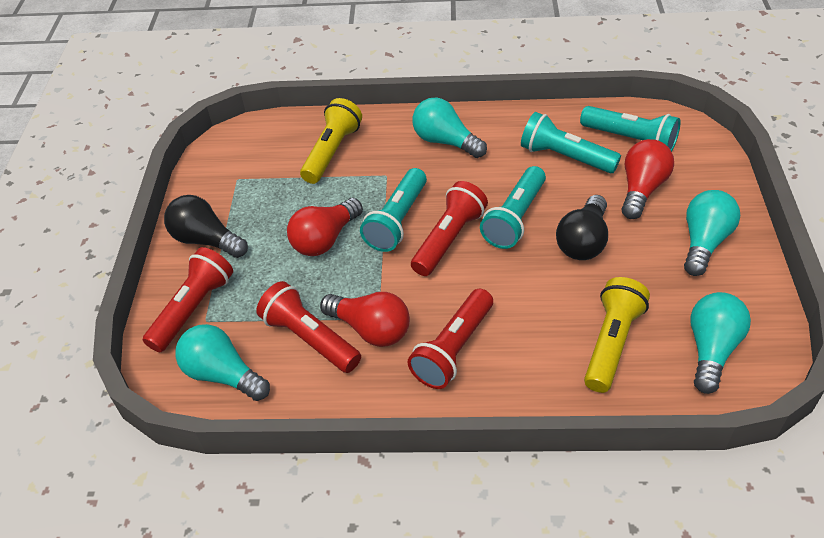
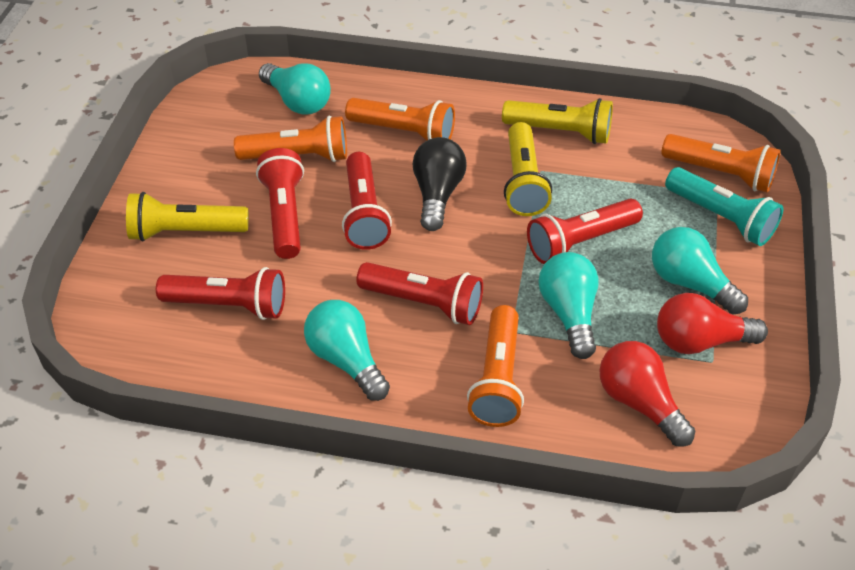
black light bulb: 2 -> 1
orange flashlight: 0 -> 4
red flashlight: 4 -> 5
red light bulb: 3 -> 2
turquoise flashlight: 4 -> 1
yellow flashlight: 2 -> 3

